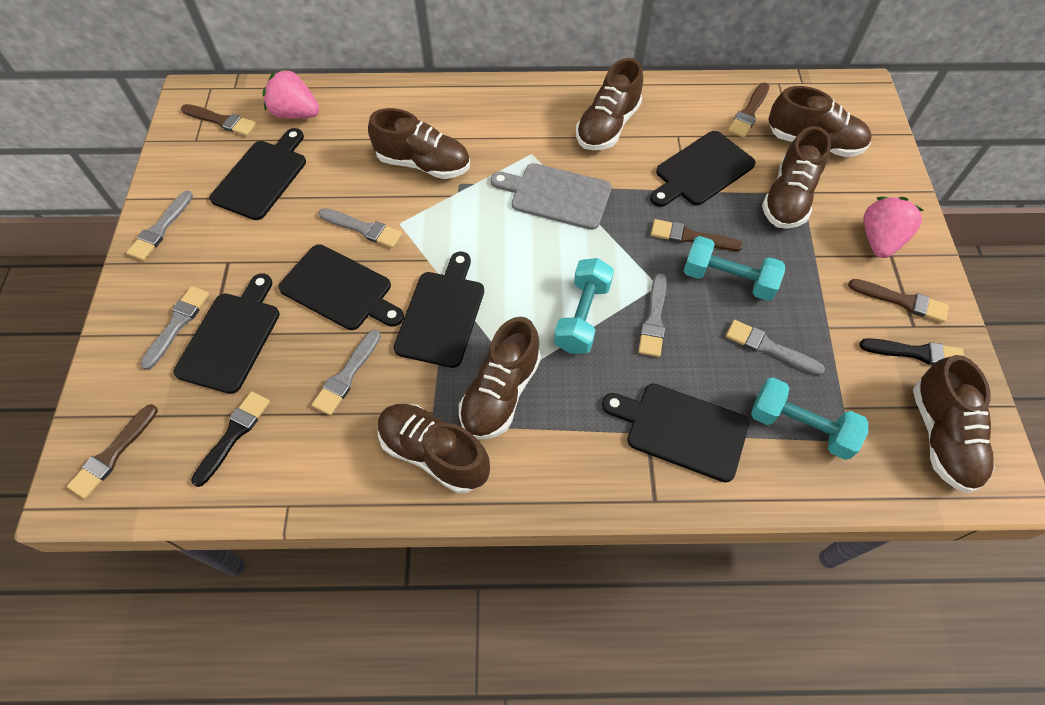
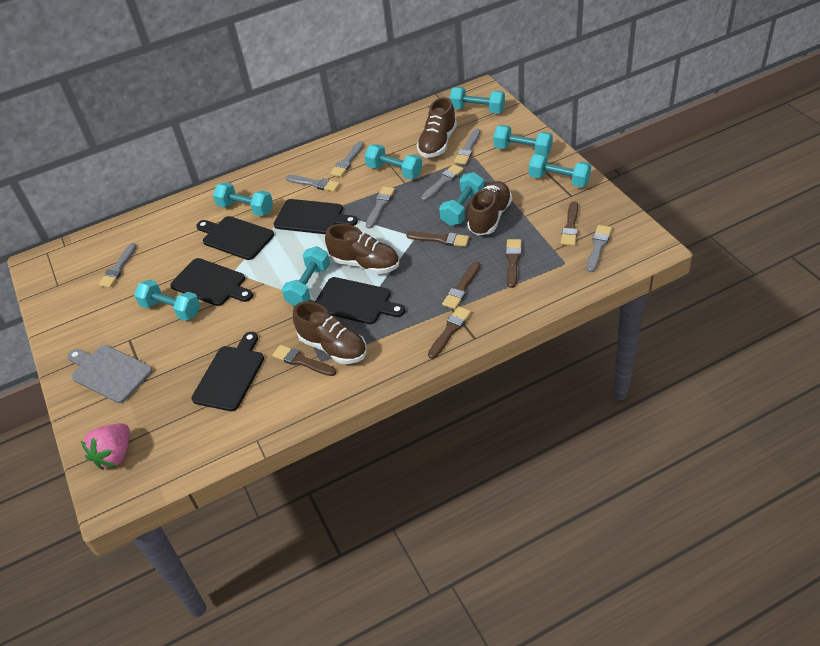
black brush: 2 -> 0
black cutting board: 6 -> 5
brown brush: 5 -> 6
brown shoe: 7 -> 4
grey brush: 6 -> 7
pink strawberry: 2 -> 1
turquoise dumbbell: 3 -> 8

